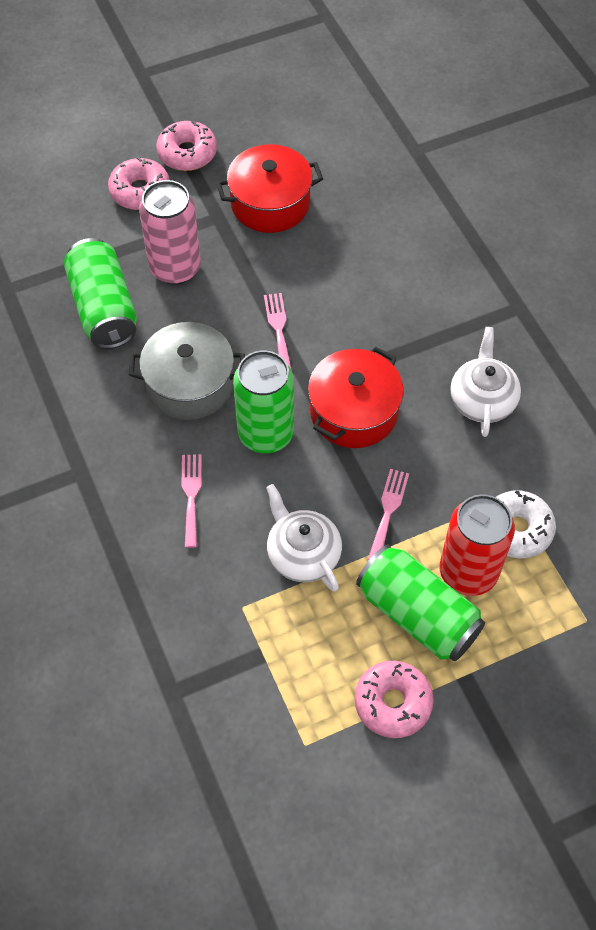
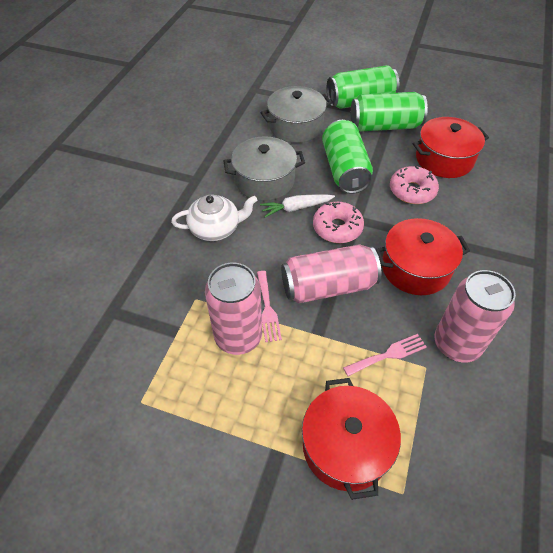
grey pot: 1 -> 2
pink can: 1 -> 3
pink donut: 3 -> 2
pink fork: 3 -> 2
red can: 1 -> 0
red pot: 2 -> 3
white carrot: 0 -> 1
white donut: 1 -> 0
white teapot: 2 -> 1

